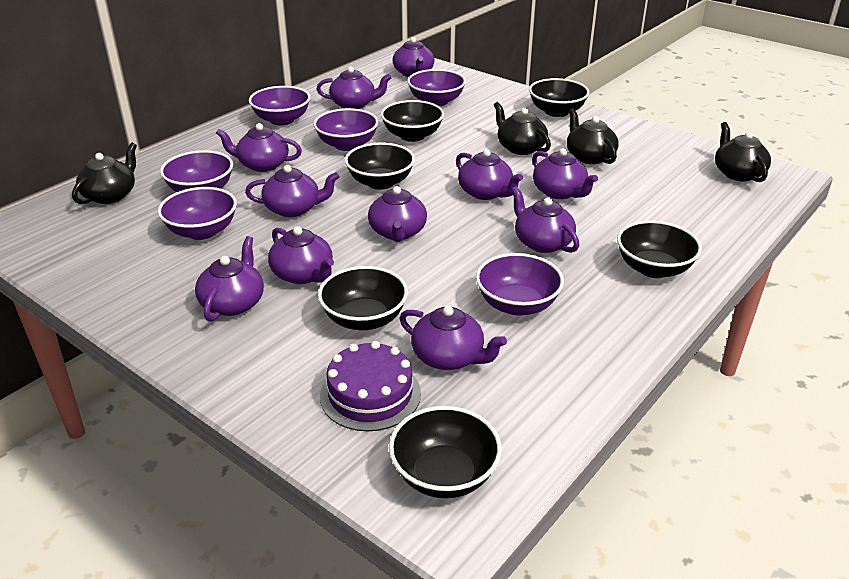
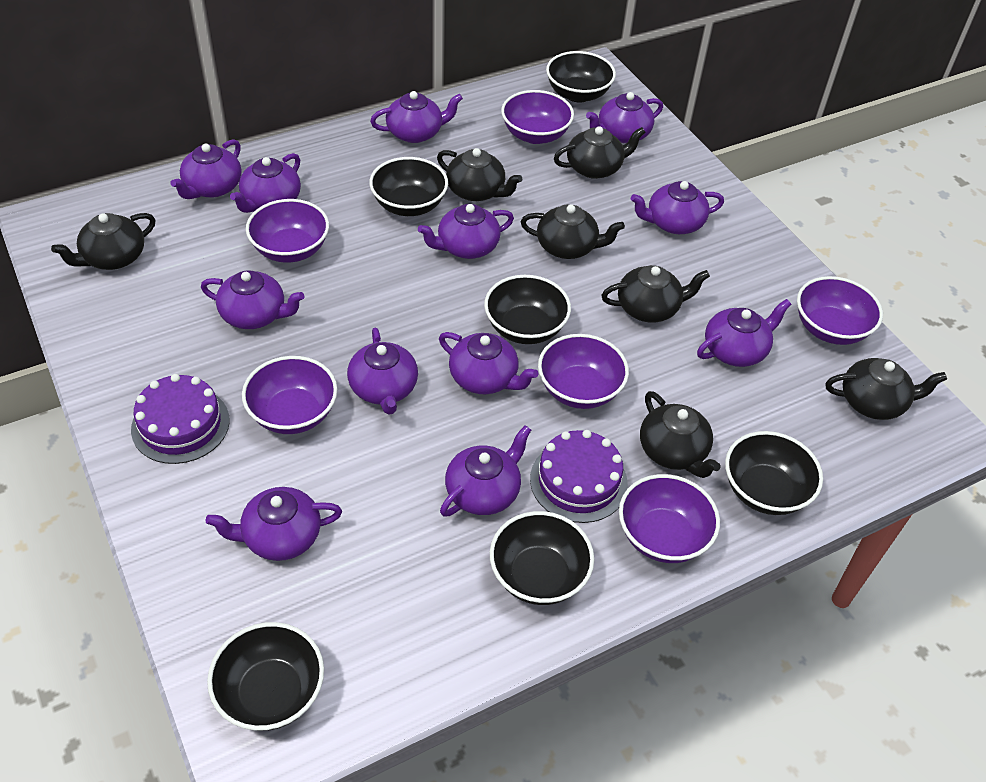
black teapot: 4 -> 7
purple cake: 1 -> 2
purple teapot: 11 -> 12

